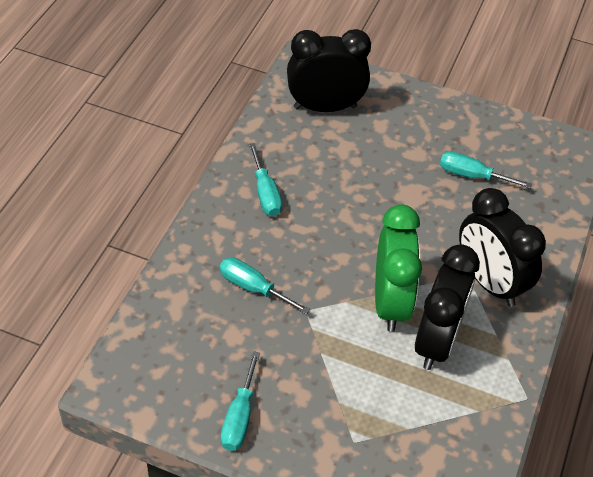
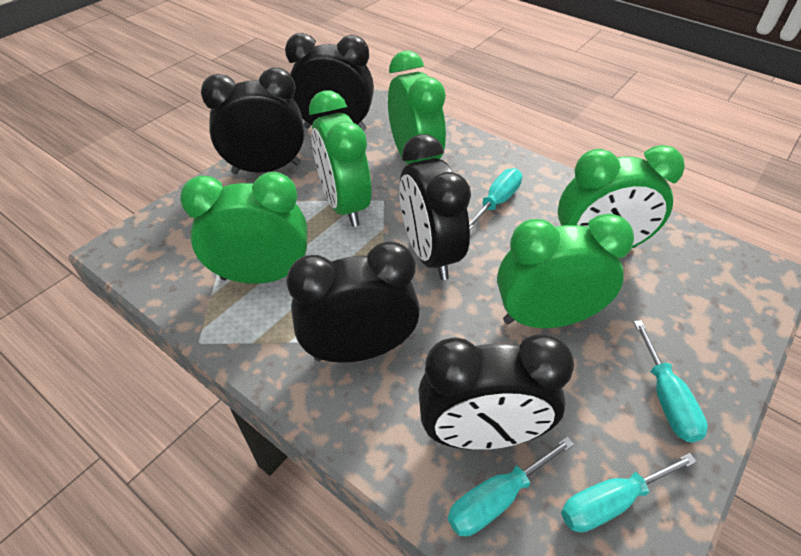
black clock: 3 -> 5
green clock: 1 -> 5

